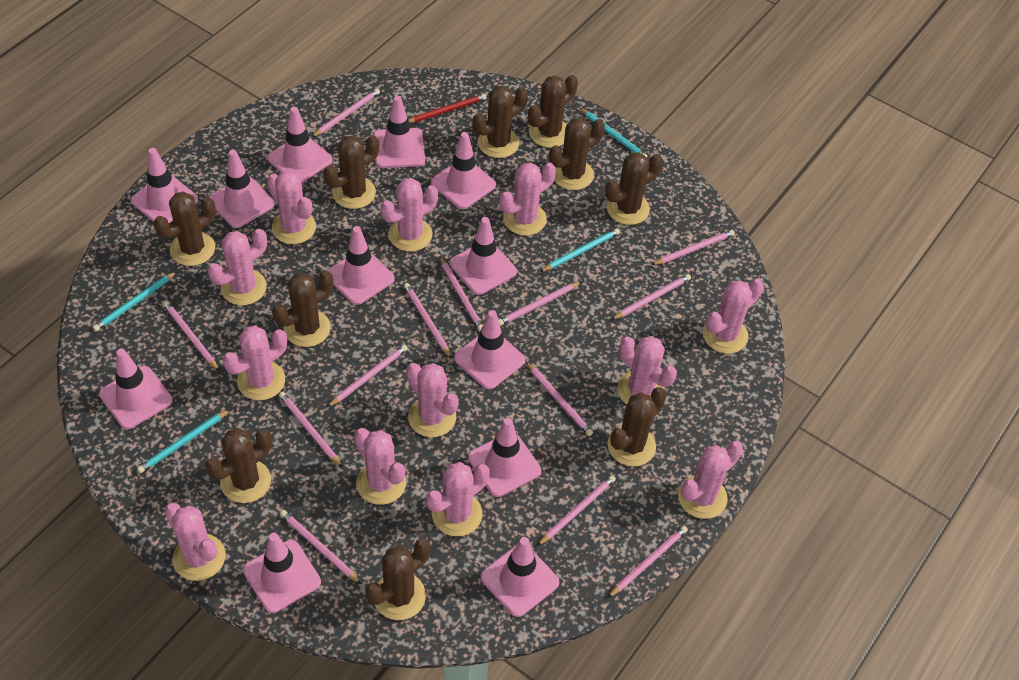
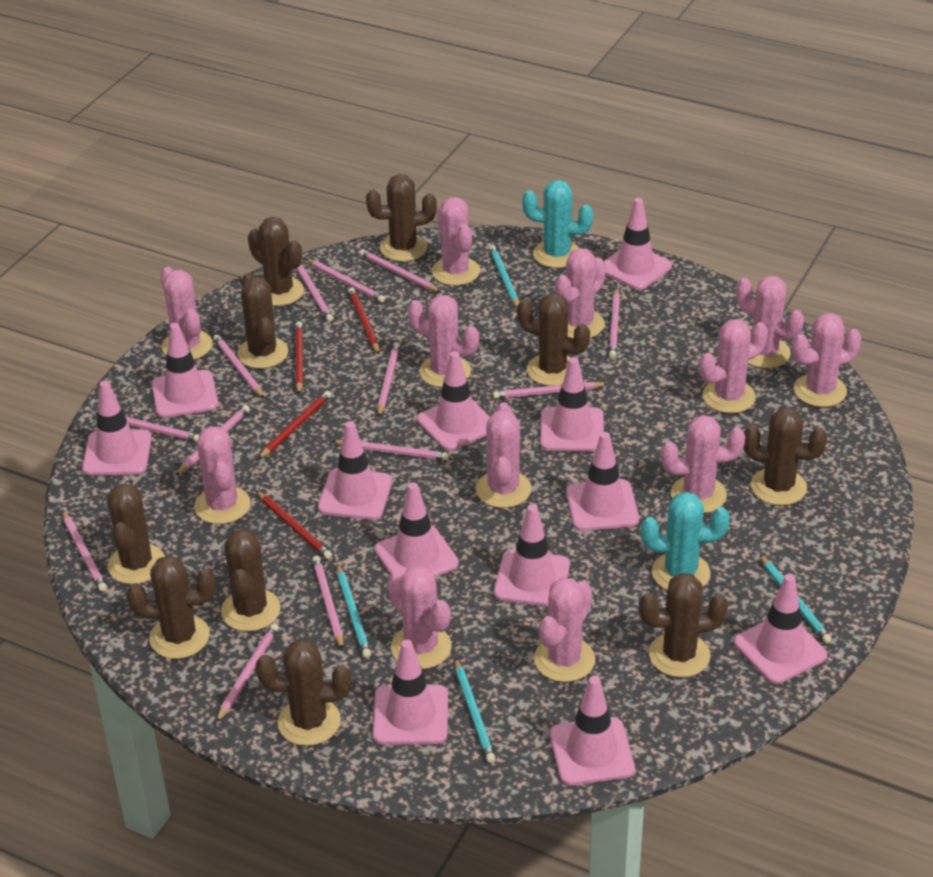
red pencil: 1 -> 4
turquoise cactus: 0 -> 2

